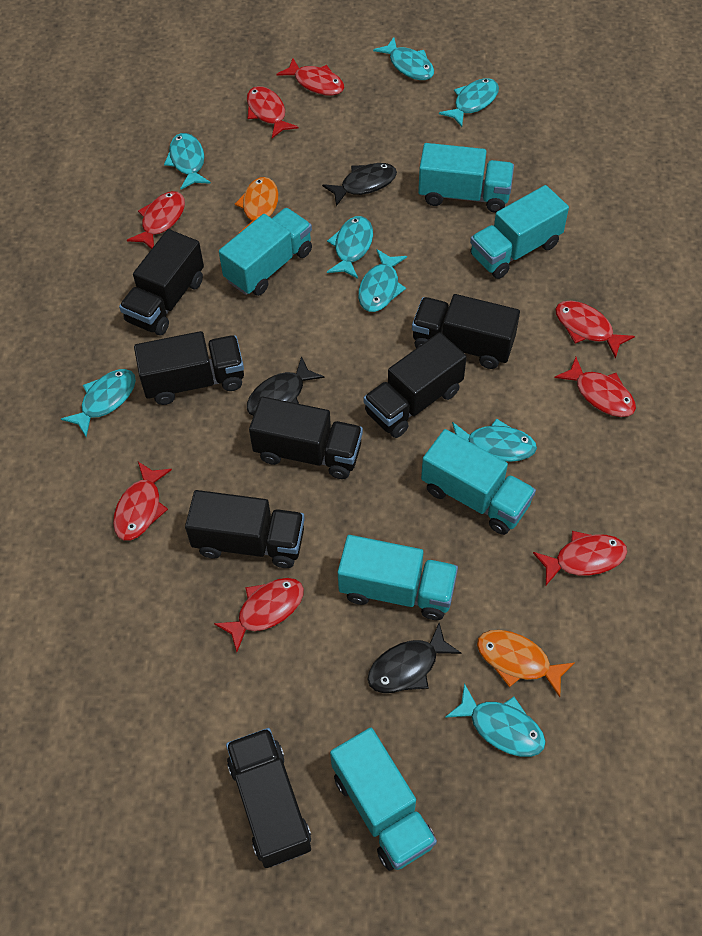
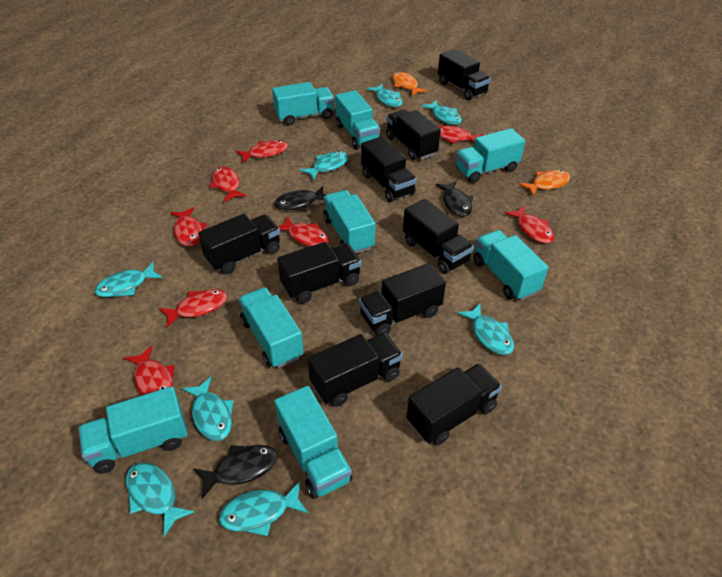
black truck: 7 -> 9
turquoise truck: 6 -> 8

